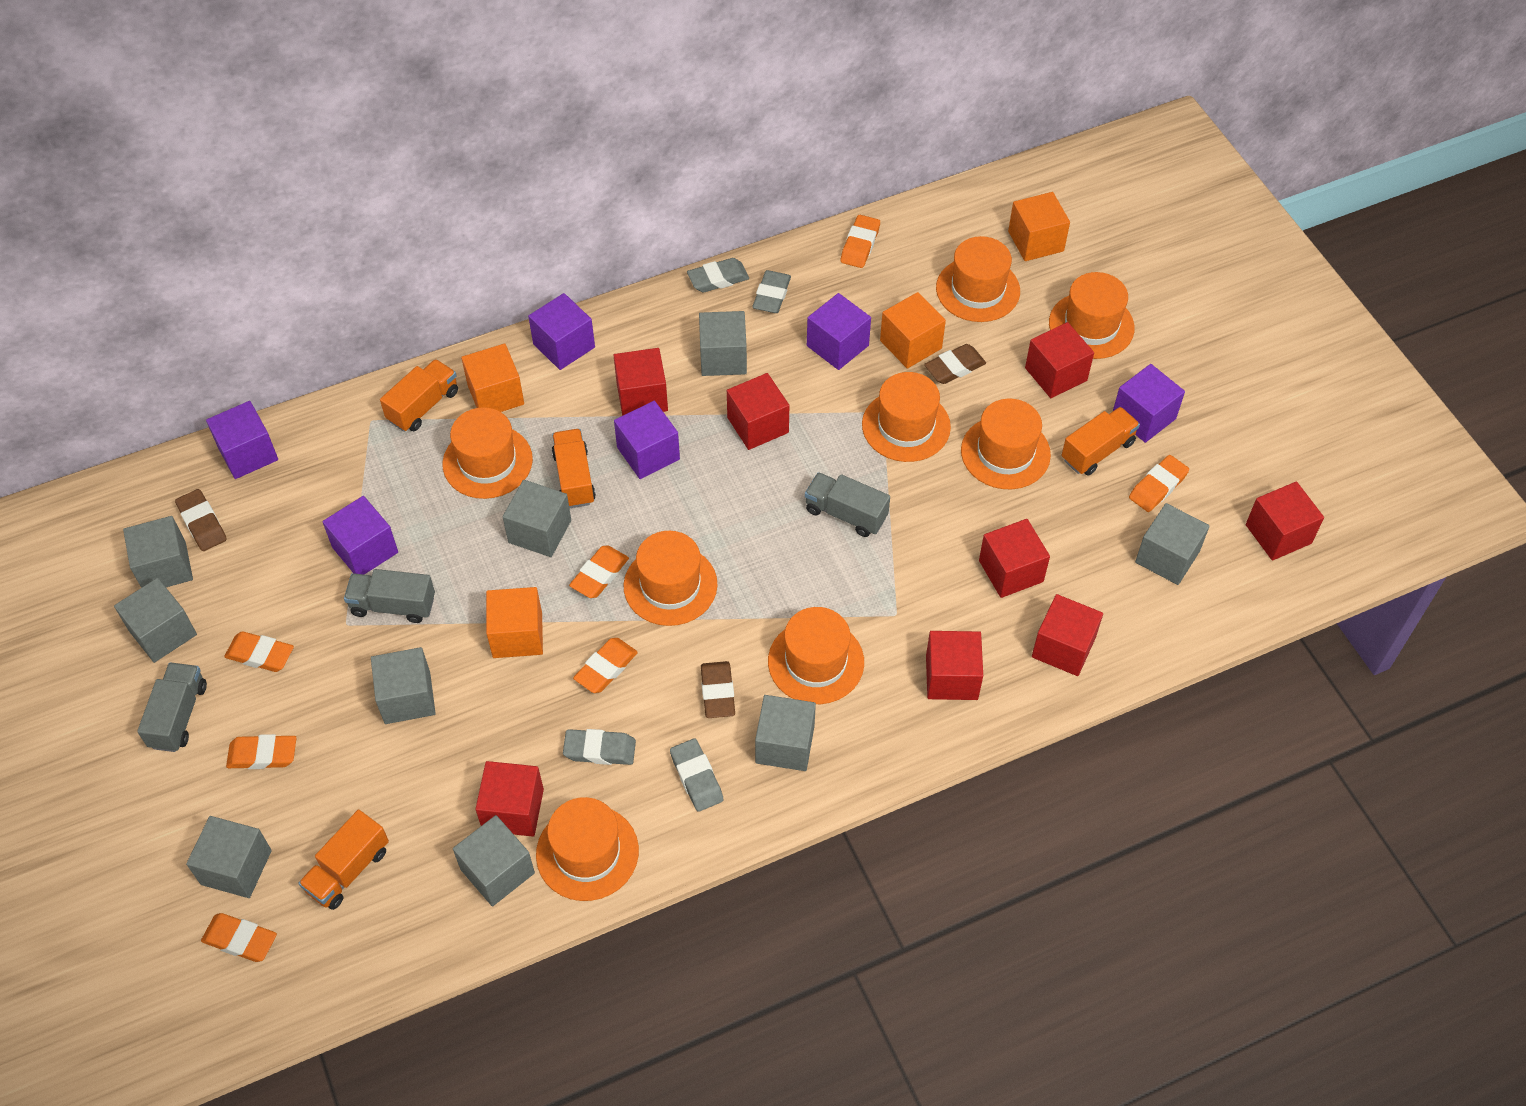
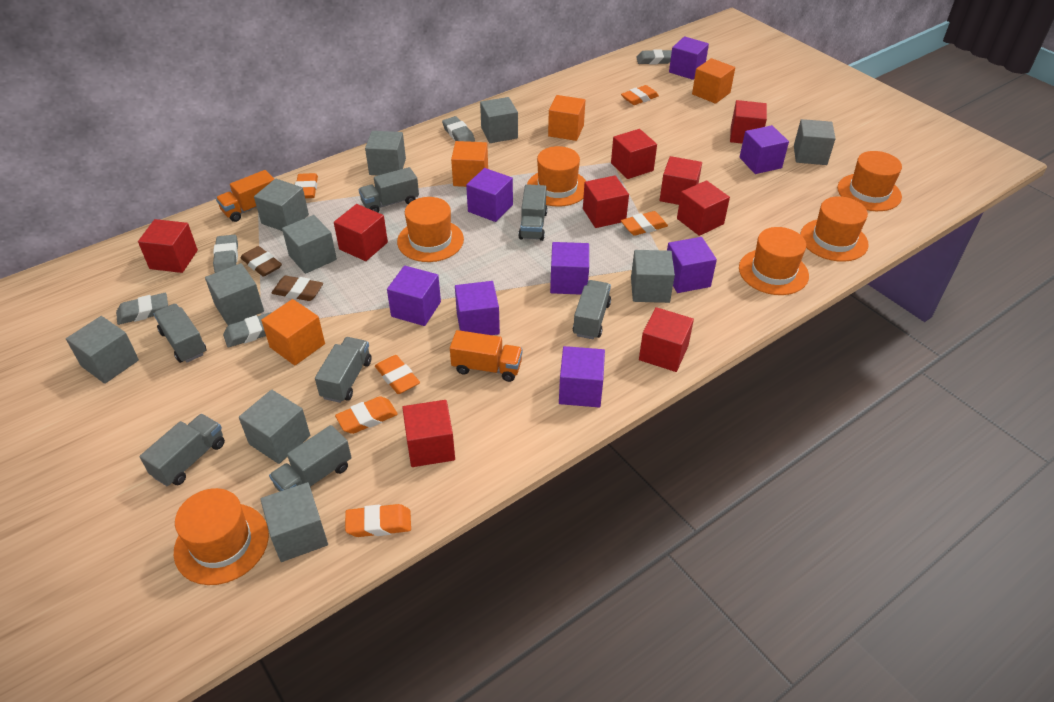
brown eraser: 3 -> 2
grey cube: 9 -> 10
grey eraser: 4 -> 5
grey truck: 3 -> 7
orange eraser: 7 -> 6
orange hat: 8 -> 6
orange truck: 4 -> 2
purple cube: 6 -> 8
red cube: 8 -> 9

